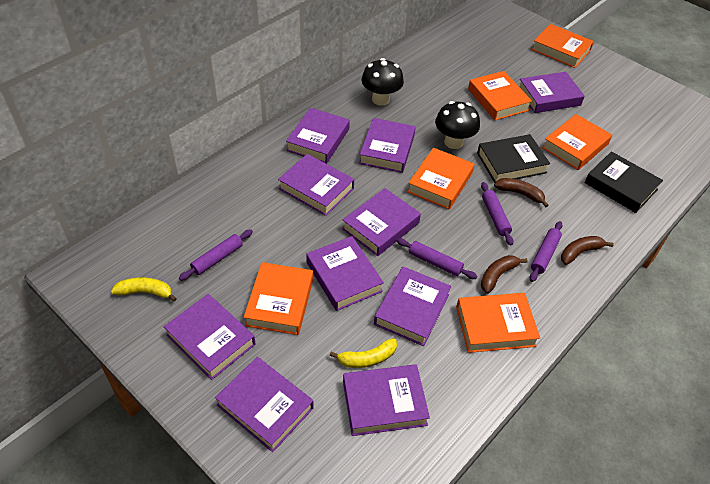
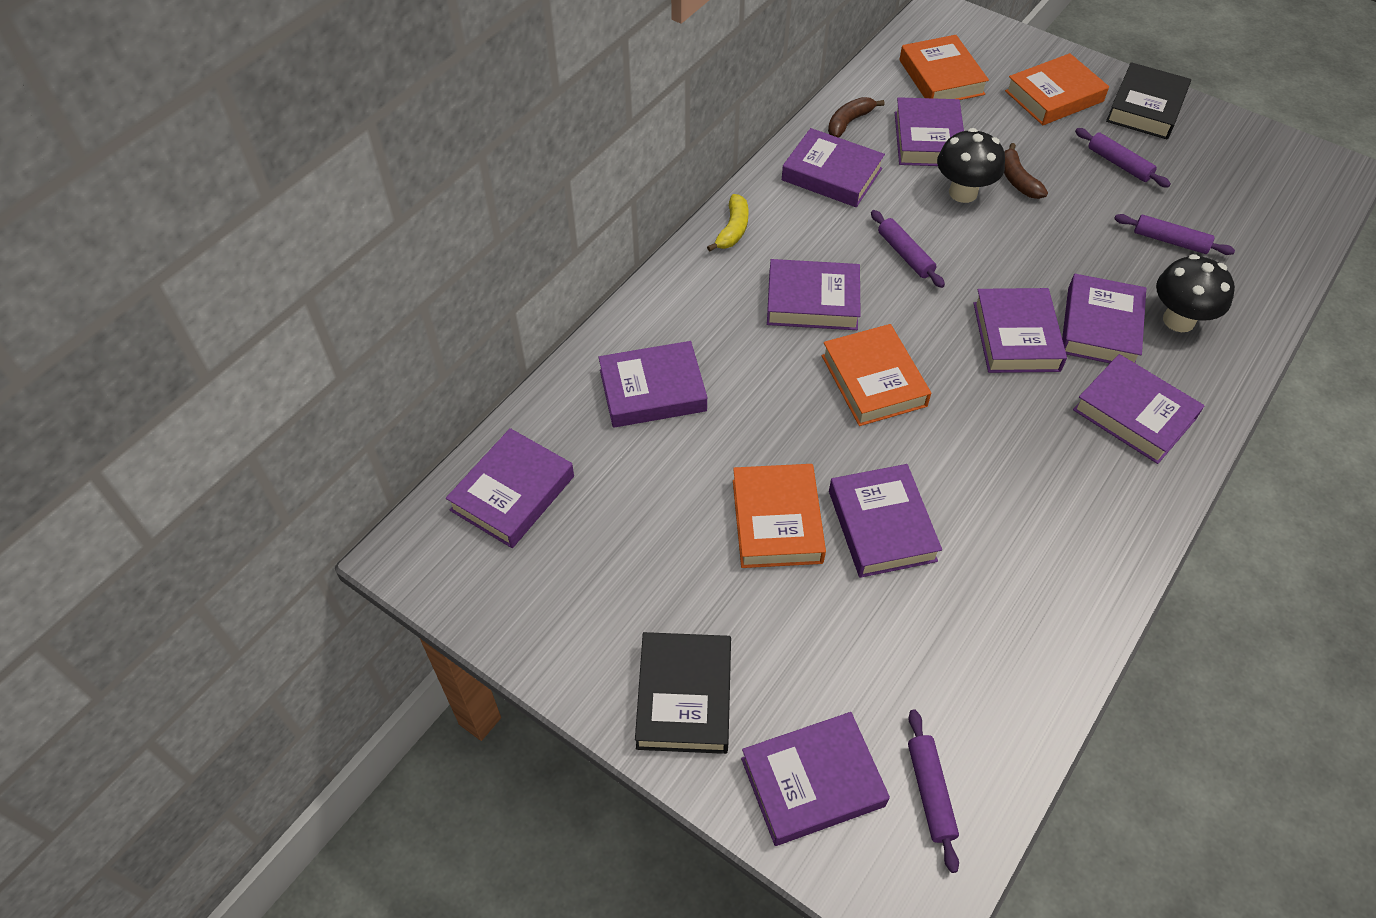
brown banana: 3 -> 2
orange book: 6 -> 4
yellow banana: 2 -> 1

